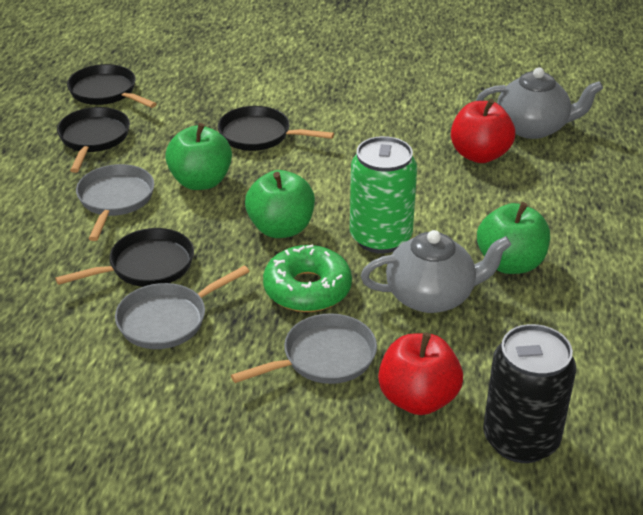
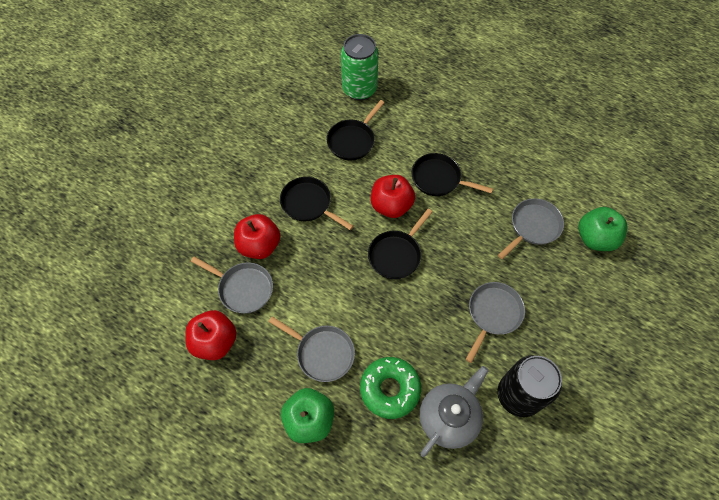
green apple: 3 -> 2
grey pan: 3 -> 4
grey teapot: 2 -> 1
red apple: 2 -> 3

